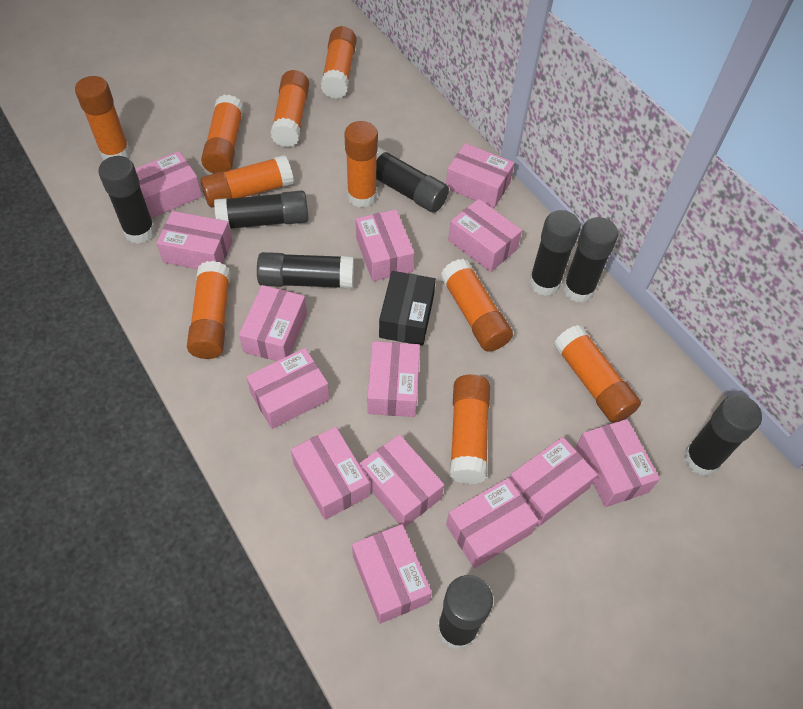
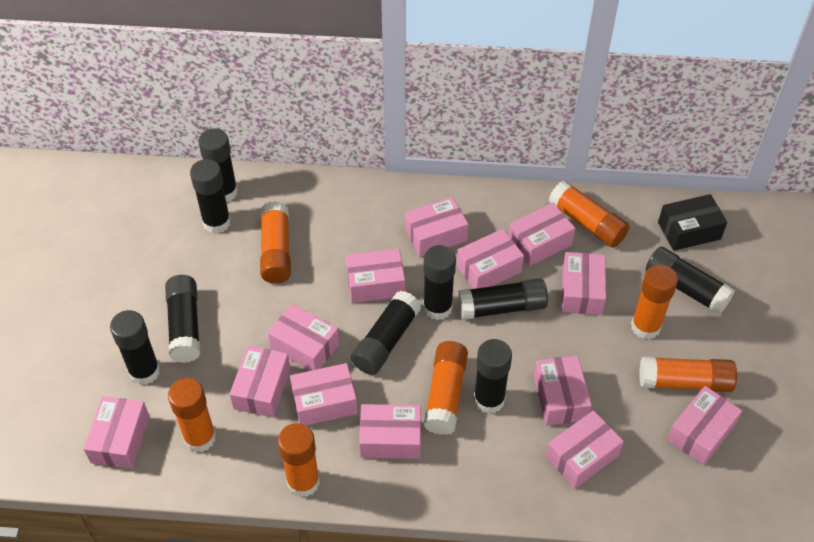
black glue stick: 8 -> 9
orange glue stick: 10 -> 7
pink box: 14 -> 13

